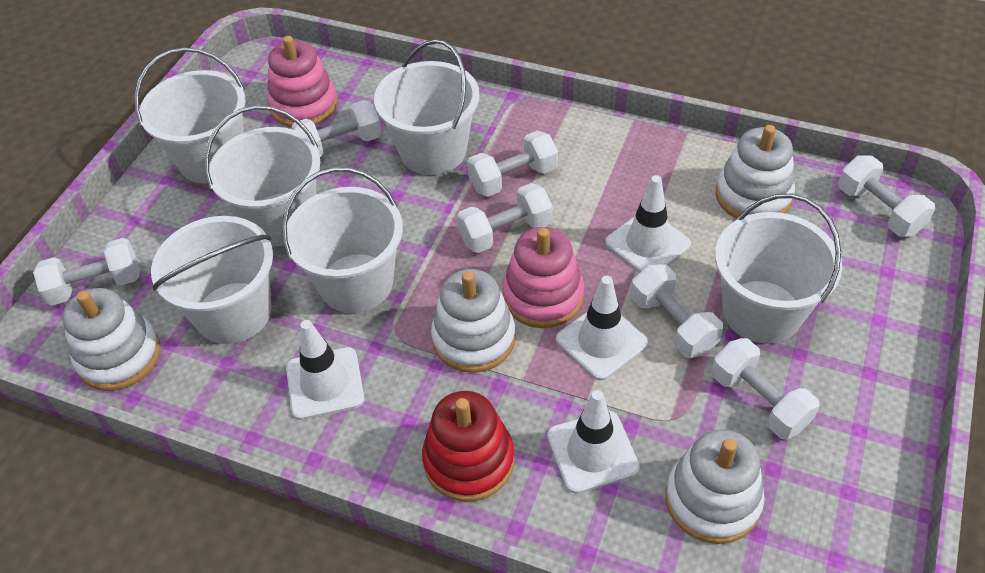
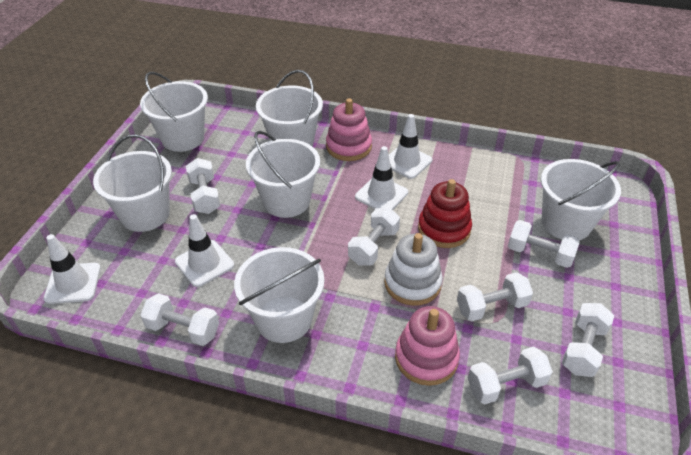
white stacking toy: 4 -> 1

